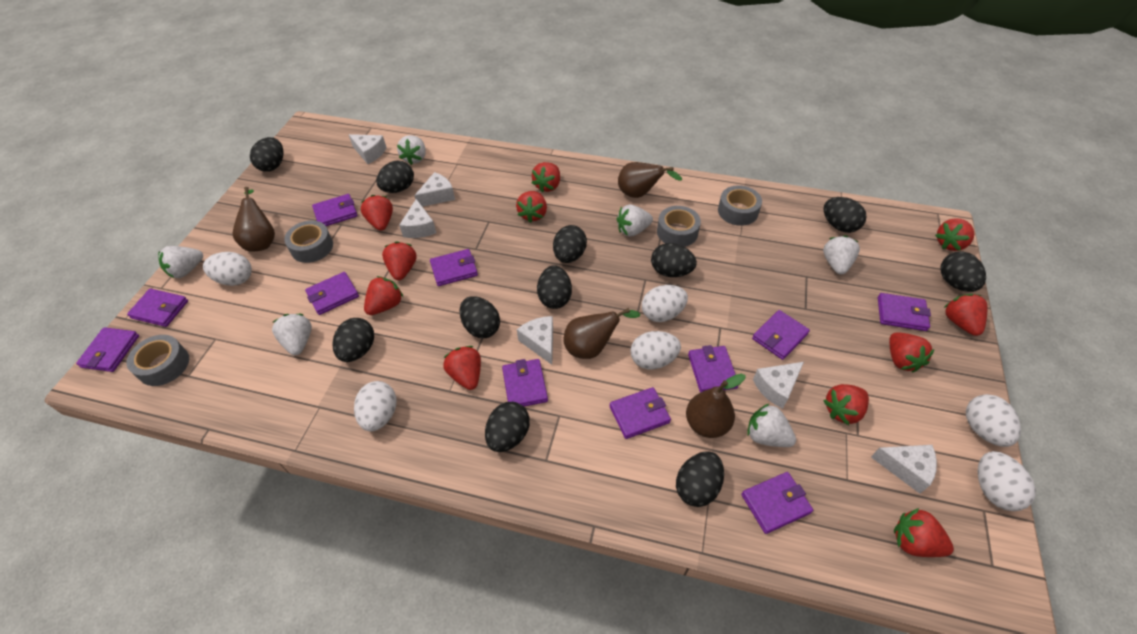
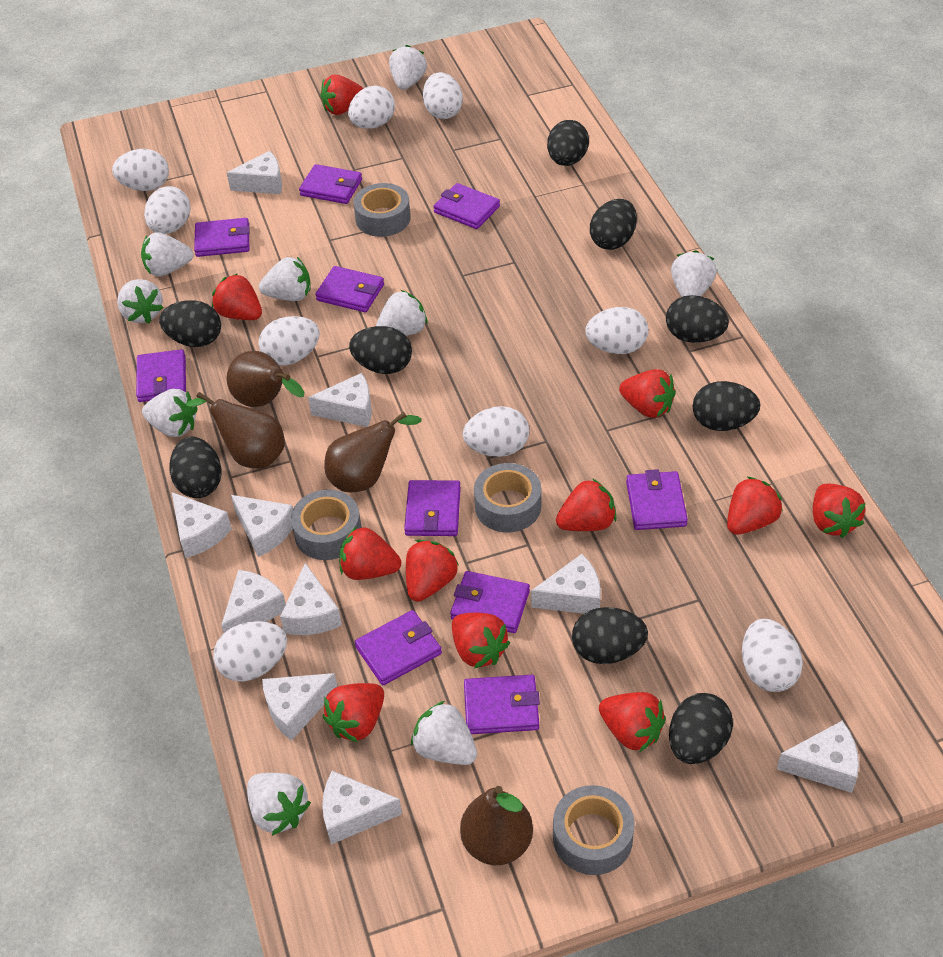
black egg: 11 -> 9
purple wallet: 11 -> 10
white cheese: 6 -> 10
white egg: 6 -> 9
white strawberry: 6 -> 9

